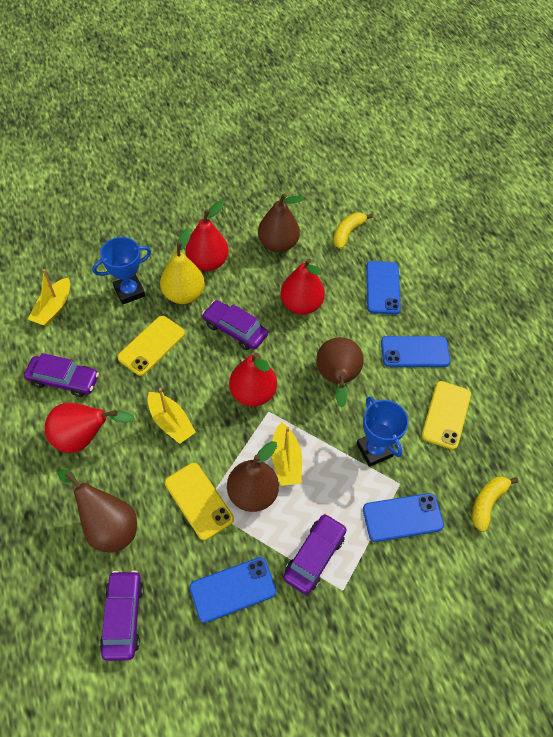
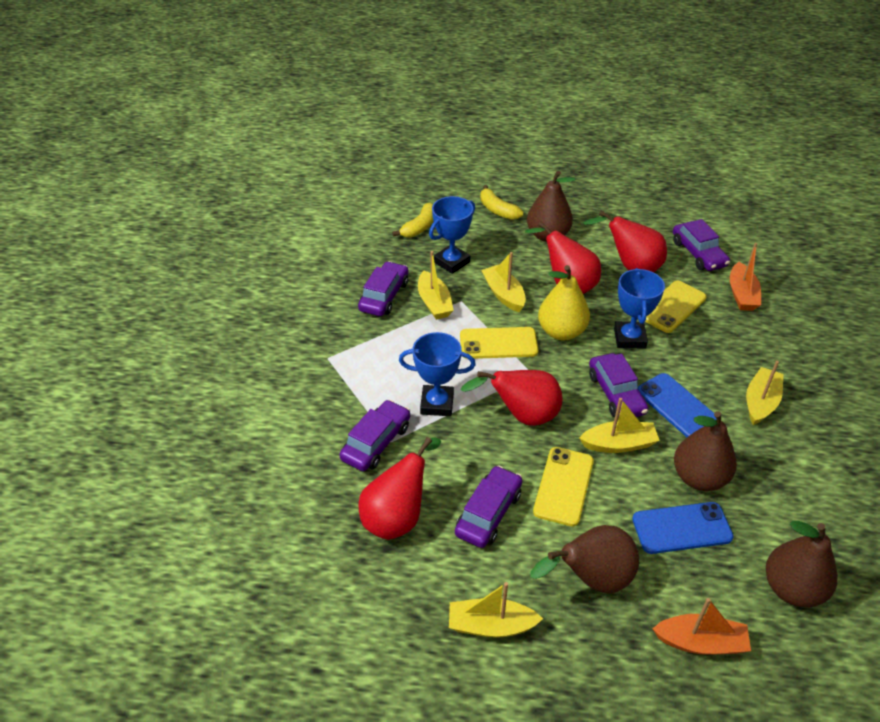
blue phone: 4 -> 2
blue trophy: 2 -> 3
orange boat: 0 -> 2
purple car: 4 -> 5
yellow boat: 3 -> 5

